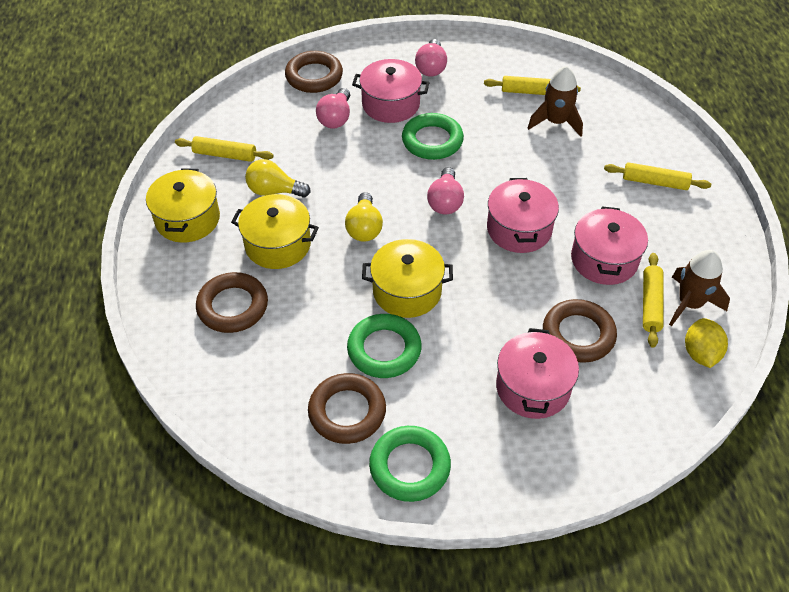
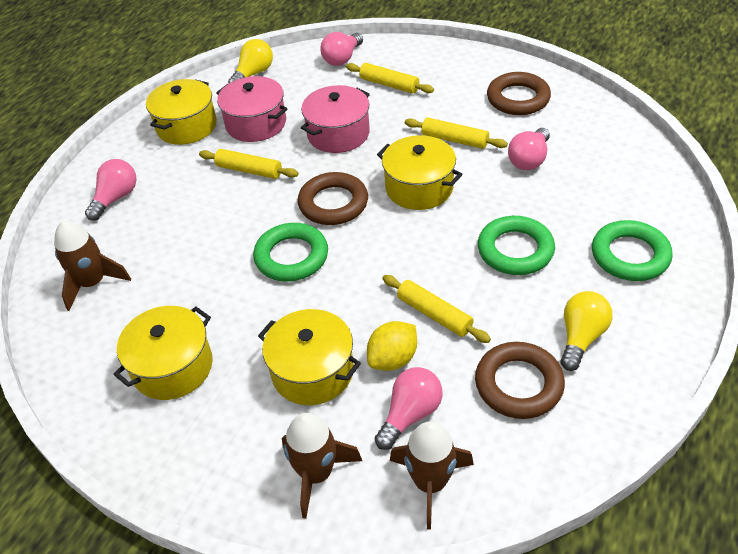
brown ring: 4 -> 3
brown rocket: 2 -> 3
pink light bulb: 3 -> 4
pink pot: 4 -> 2
yellow pot: 3 -> 4

